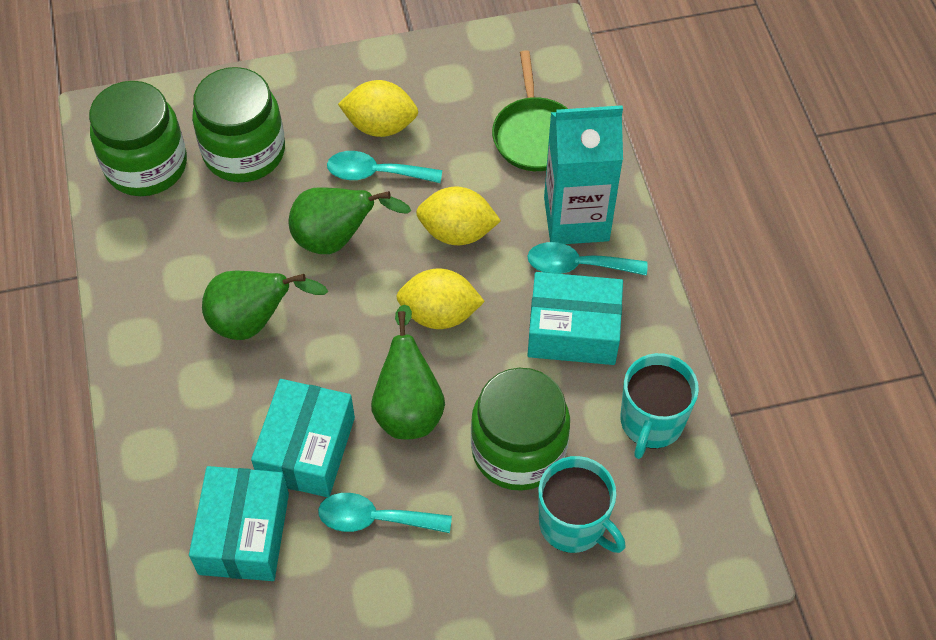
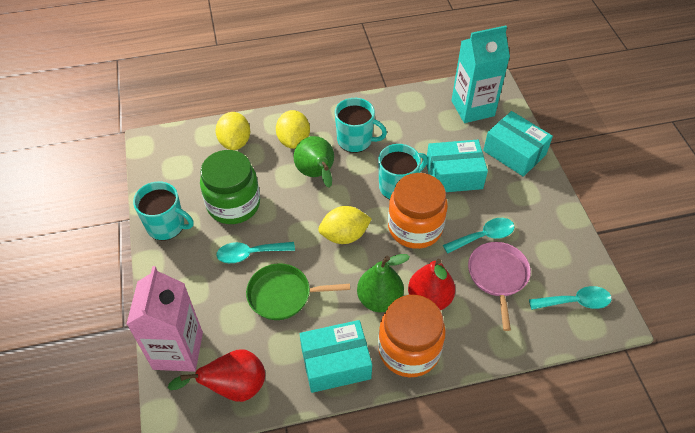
green jar: 3 -> 1
green pear: 3 -> 2
orange jar: 0 -> 2
pink carton: 0 -> 1
pink pan: 0 -> 1
red pear: 0 -> 2
turquoise mug: 2 -> 3

